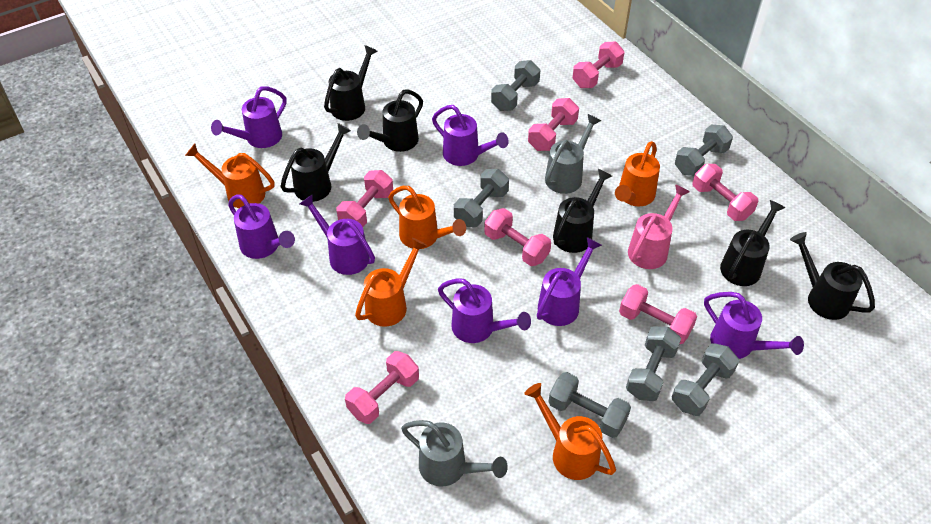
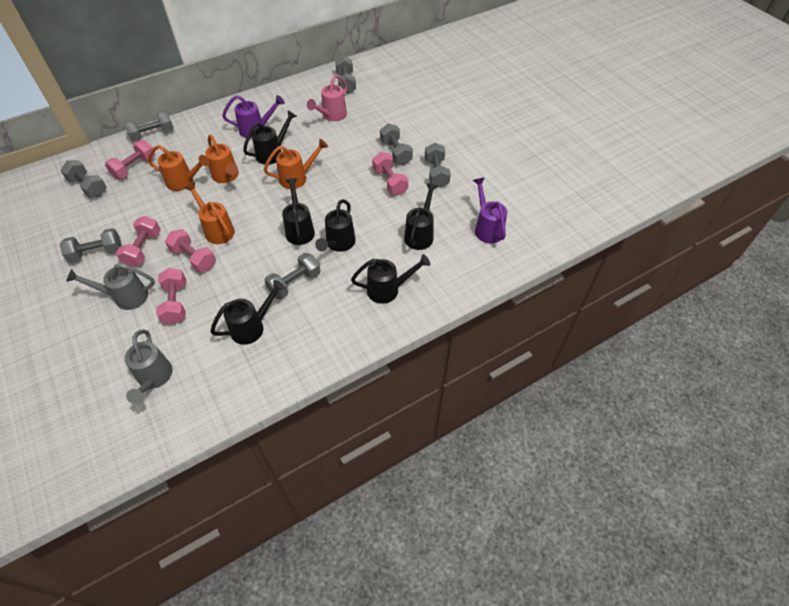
grey dumbbell: 6 -> 7
orange watering can: 5 -> 4
pink dumbbell: 7 -> 5
purple watering can: 7 -> 2

